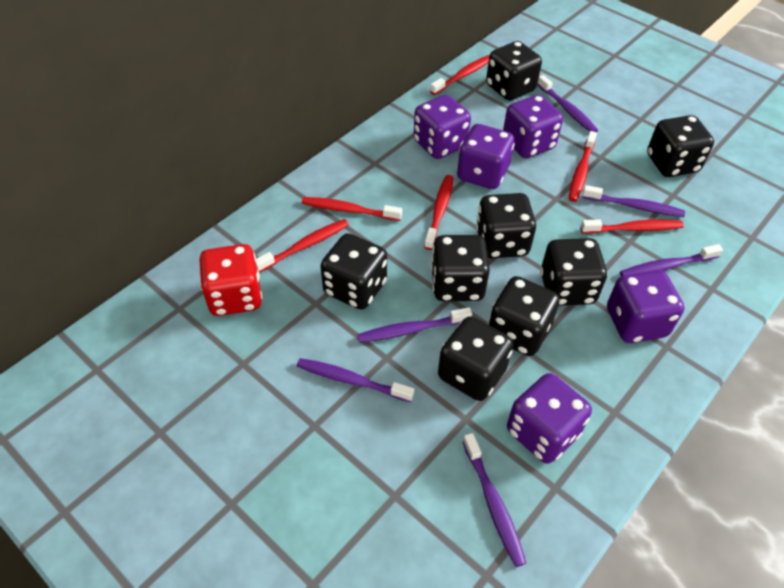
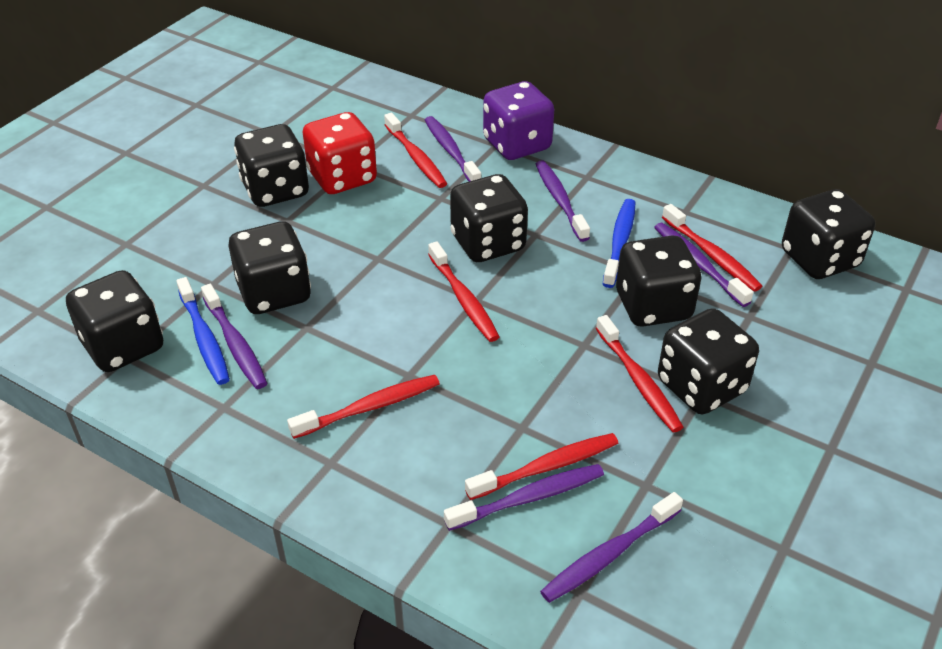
black dice: 8 -> 7
blue toothbrush: 0 -> 2
purple dice: 5 -> 1

